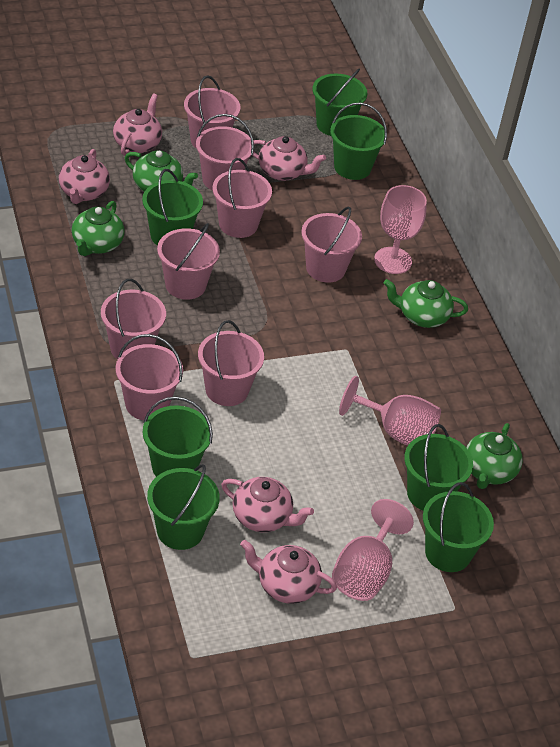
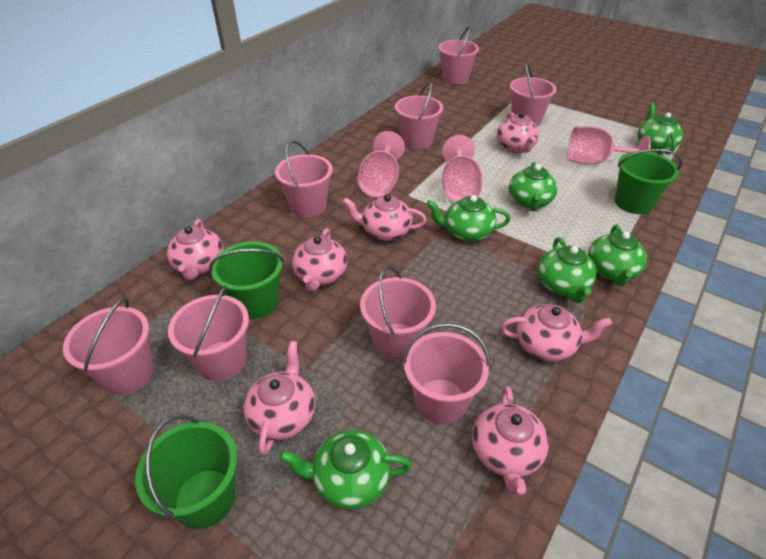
green bucket: 7 -> 3
green teapot: 4 -> 6
pink teapot: 5 -> 7

